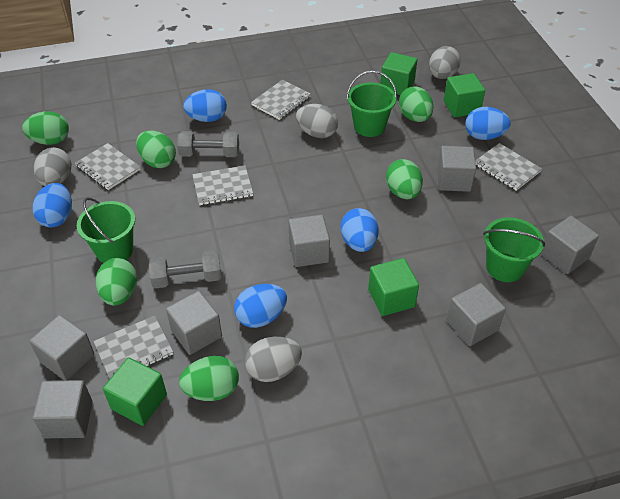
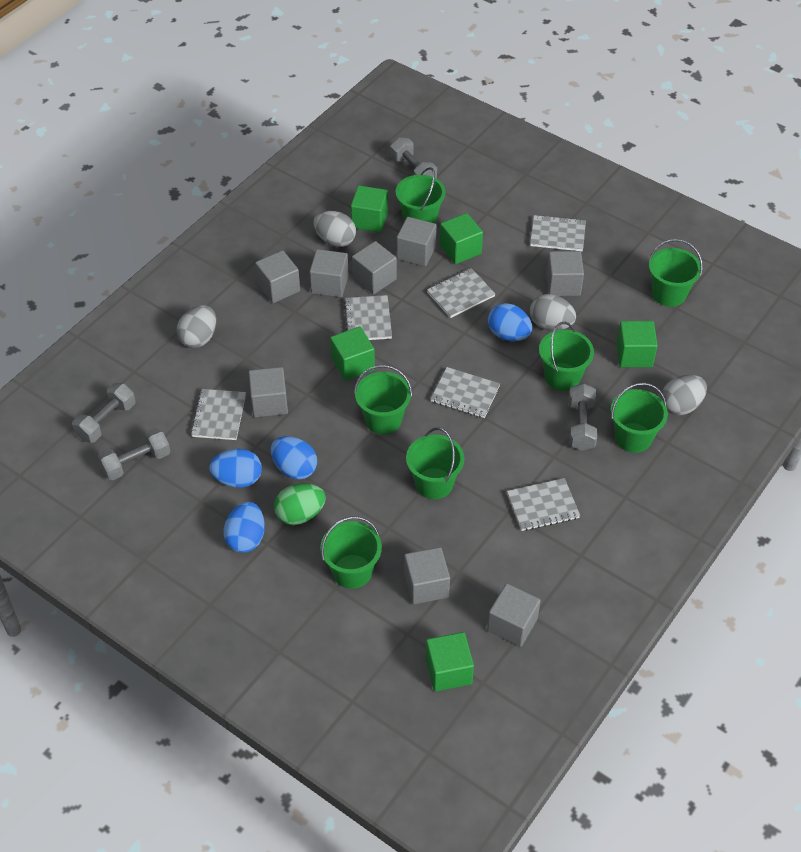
blue egg: 5 -> 4
green bucket: 3 -> 7
green cube: 4 -> 5
green egg: 6 -> 1
grey cube: 7 -> 8
grey dumbbell: 2 -> 4
grey notebook: 5 -> 6

